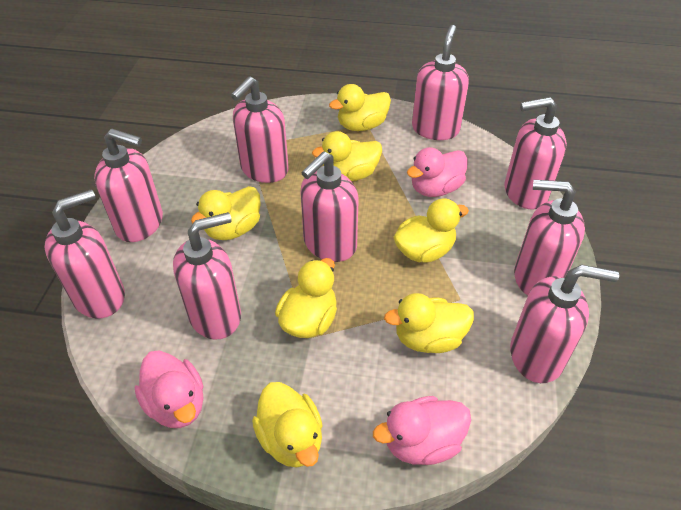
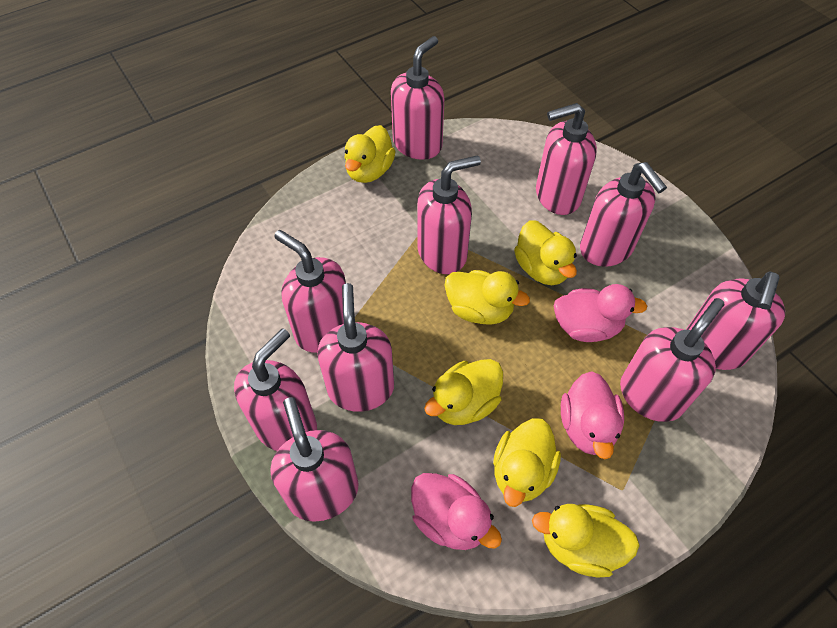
pink soap dispenser: 9 -> 10
yellow duck: 7 -> 6

